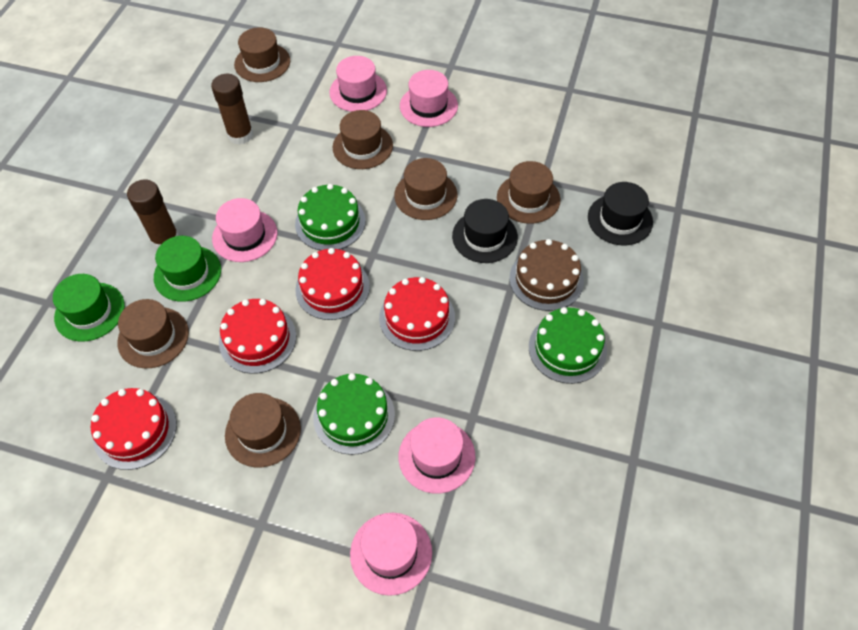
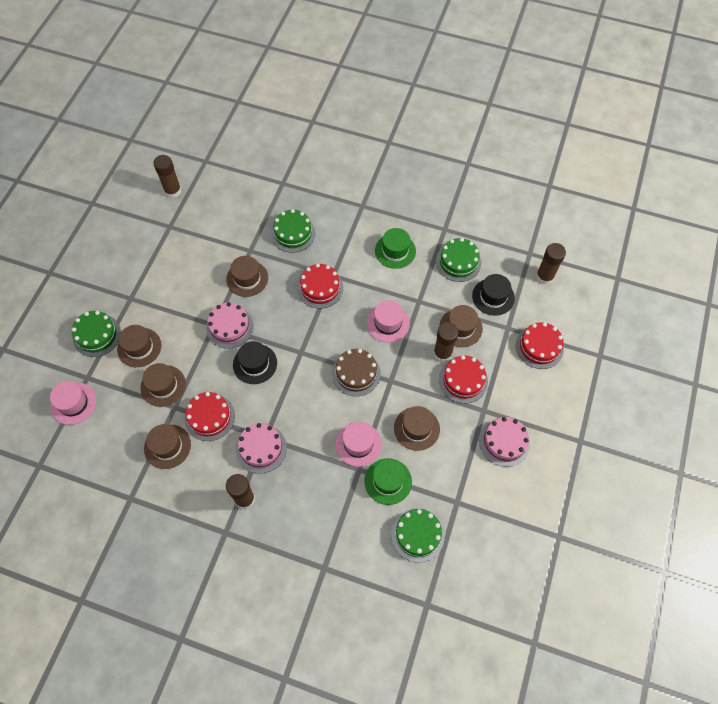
brown glue stick: 2 -> 4
green cake: 3 -> 4
pink cake: 0 -> 3
pink hat: 5 -> 3

